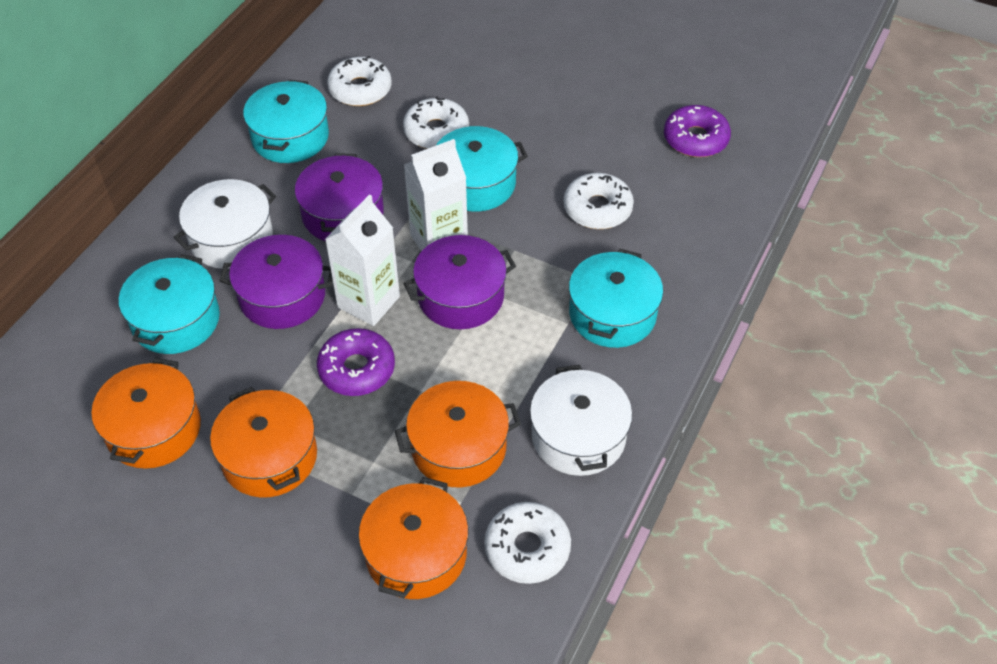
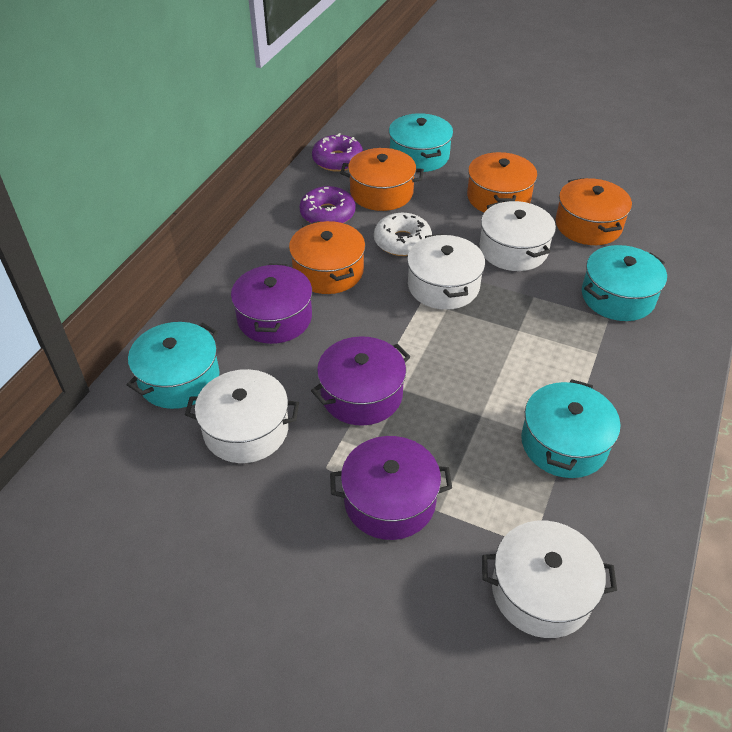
white carton: 2 -> 0
white donut: 4 -> 1
white pot: 2 -> 4

